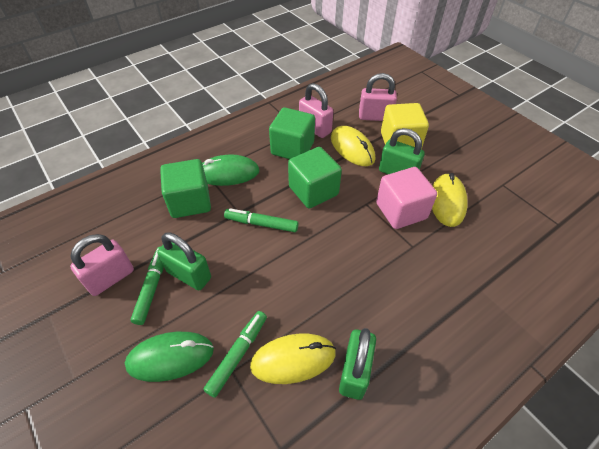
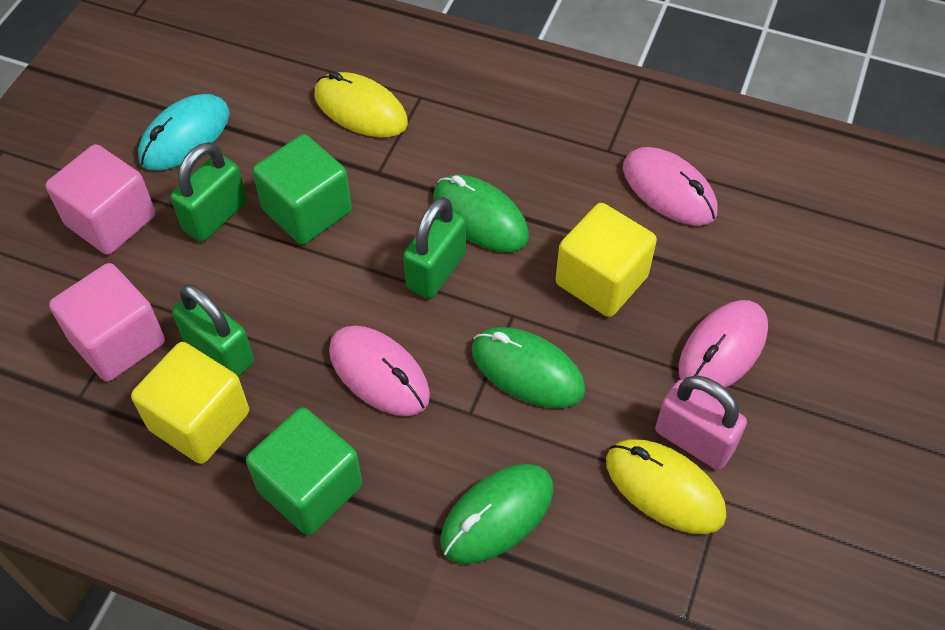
green cube: 3 -> 2
green marker: 3 -> 0
green mouse: 2 -> 3
pink cube: 1 -> 2
pink mouse: 0 -> 3
pink padlock: 3 -> 1
turquoise mouse: 0 -> 1
yellow cube: 1 -> 2
yellow mouse: 3 -> 2

